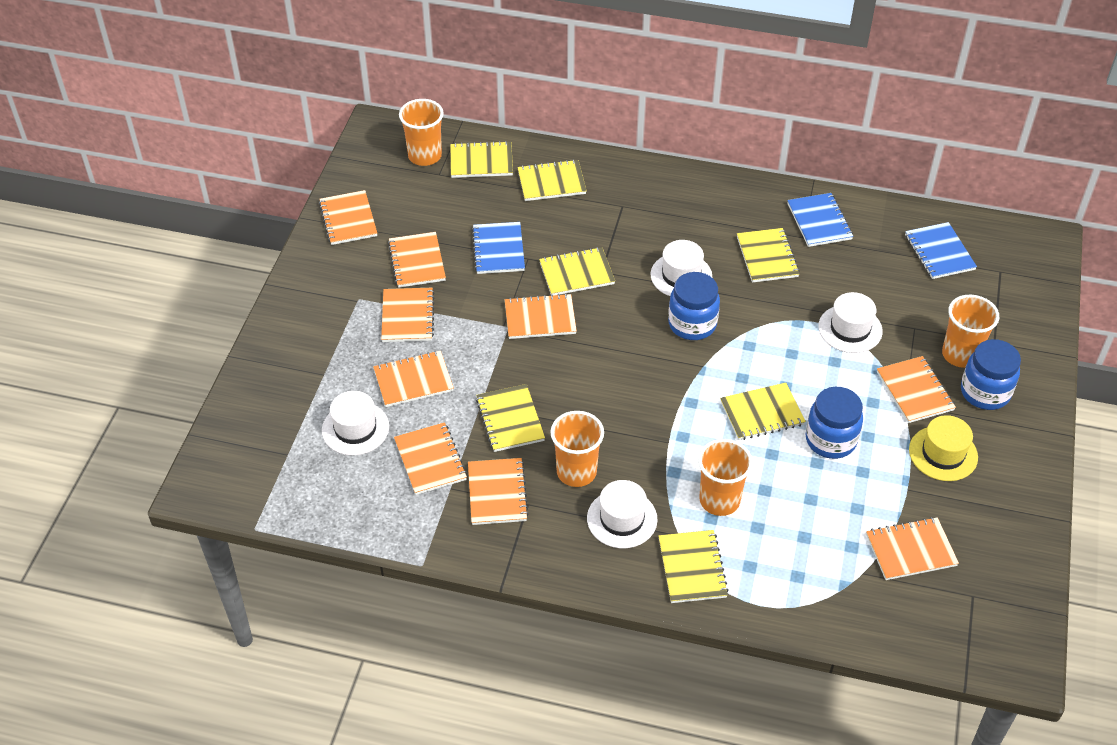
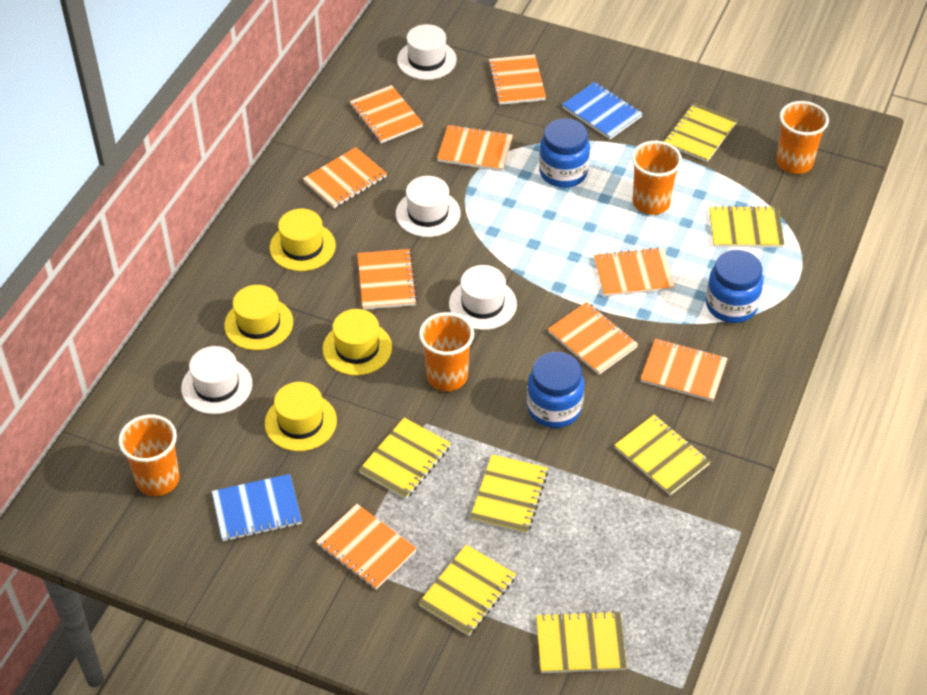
blue notebook: 3 -> 2
yellow hat: 1 -> 4

